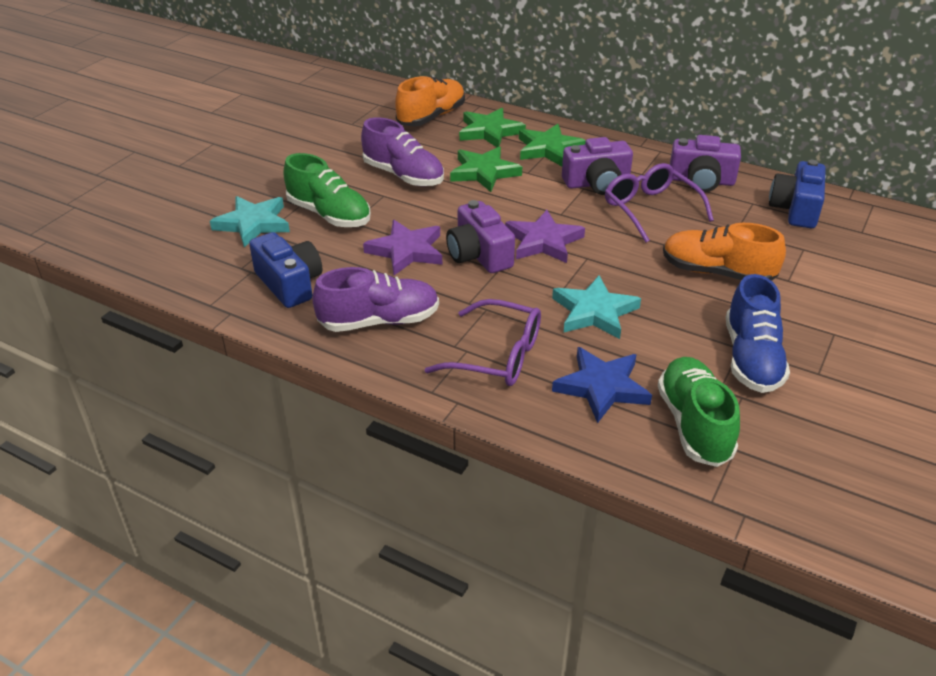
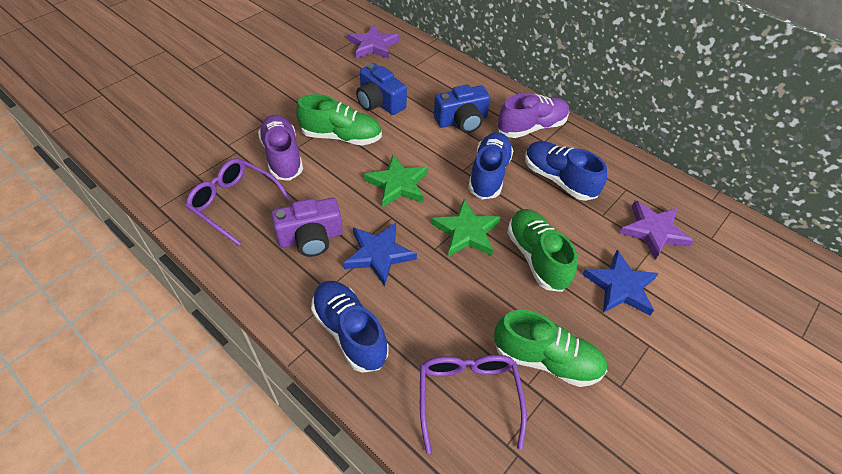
blue shoe: 1 -> 3
blue star: 1 -> 2
green shoe: 2 -> 3
green star: 3 -> 2
orange shoe: 2 -> 0
purple camera: 3 -> 1
turquoise star: 2 -> 0

